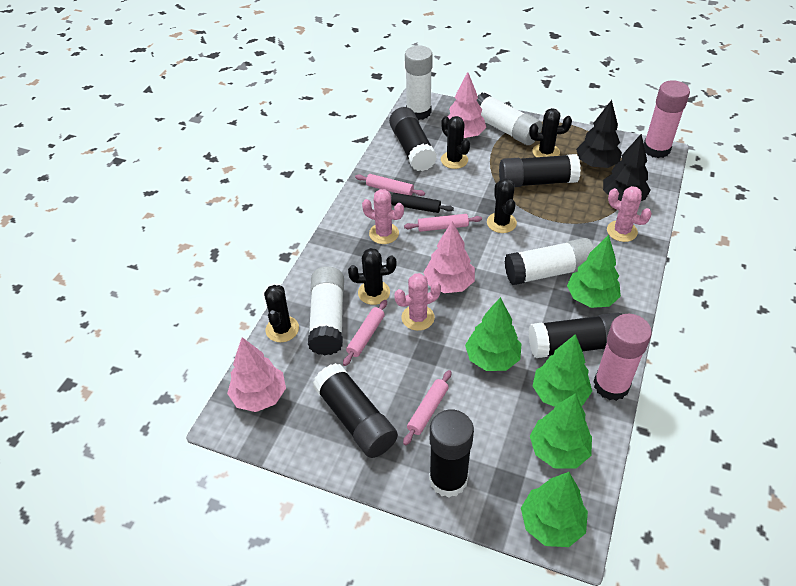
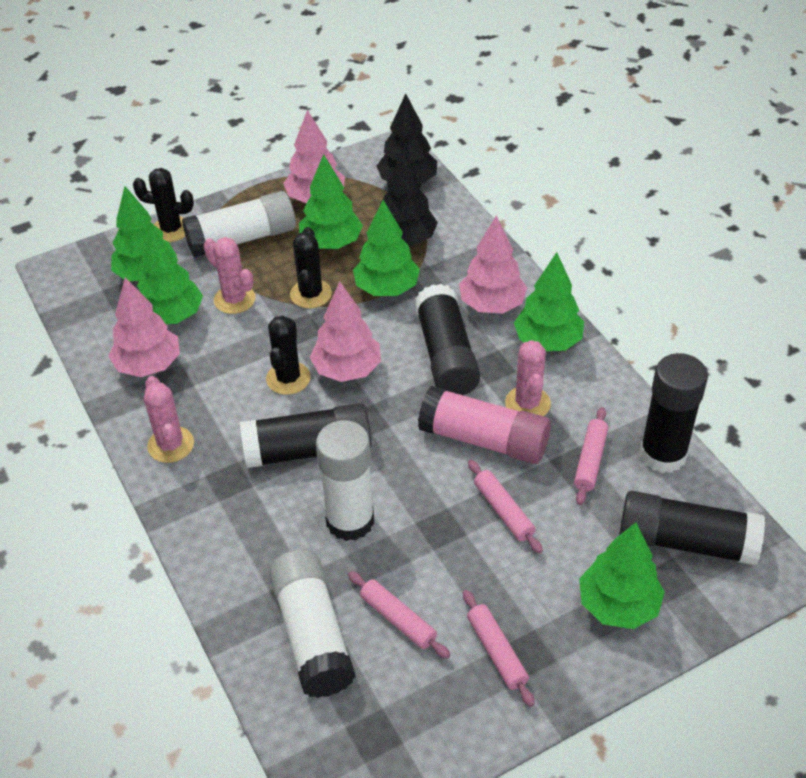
black cactus: 5 -> 3
black glue stick: 5 -> 4
black rolling pin: 1 -> 0
green tree: 5 -> 6
pink glue stick: 2 -> 1
pink tree: 3 -> 4
white glue stick: 4 -> 3

